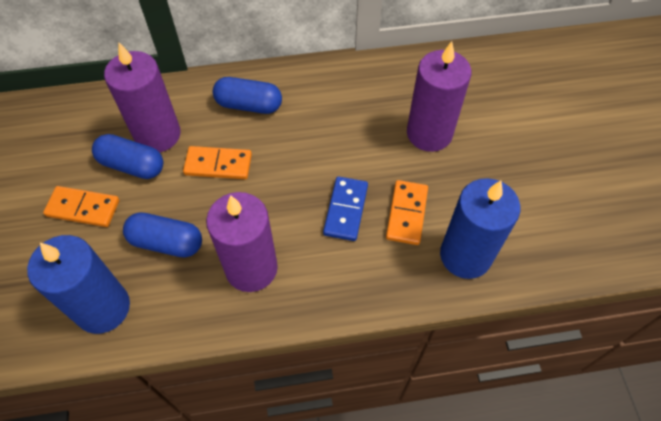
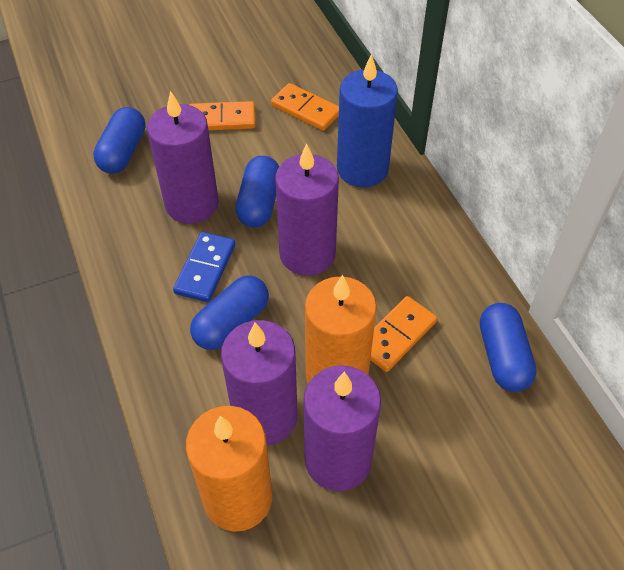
blue candle: 2 -> 1
blue capsule: 3 -> 4
orange candle: 0 -> 2
purple candle: 3 -> 4

